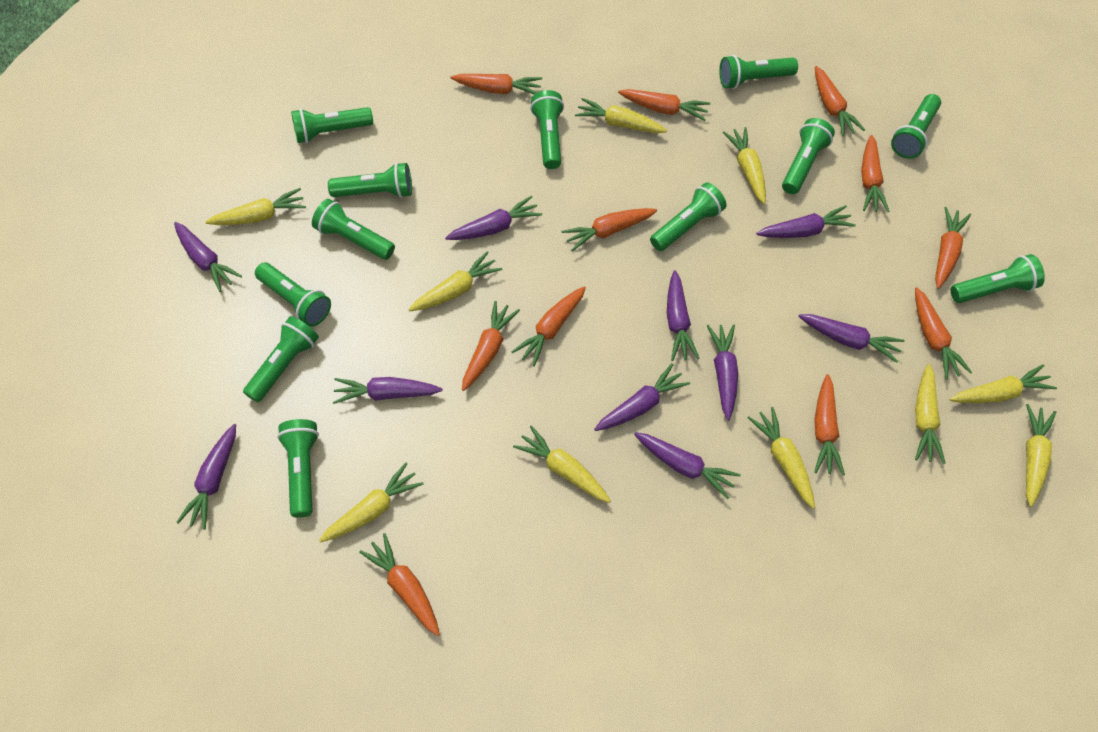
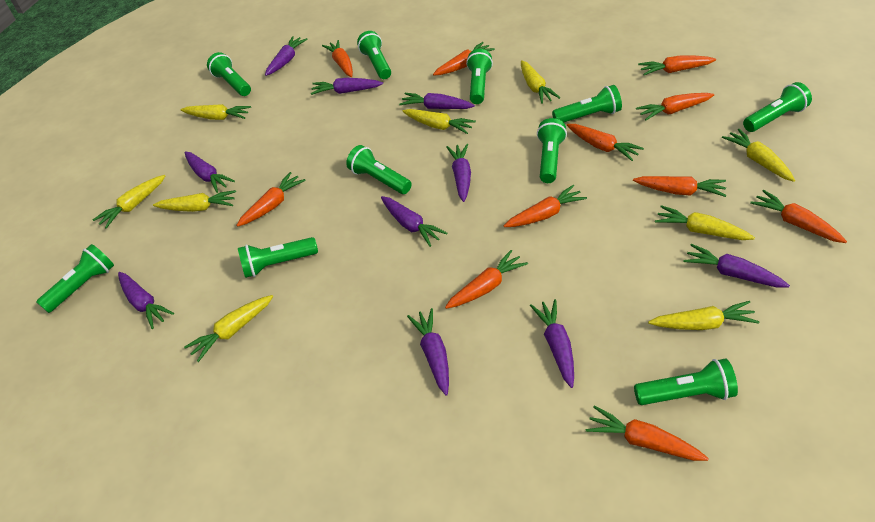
green flashlight: 12 -> 10
yellow carrot: 10 -> 9

